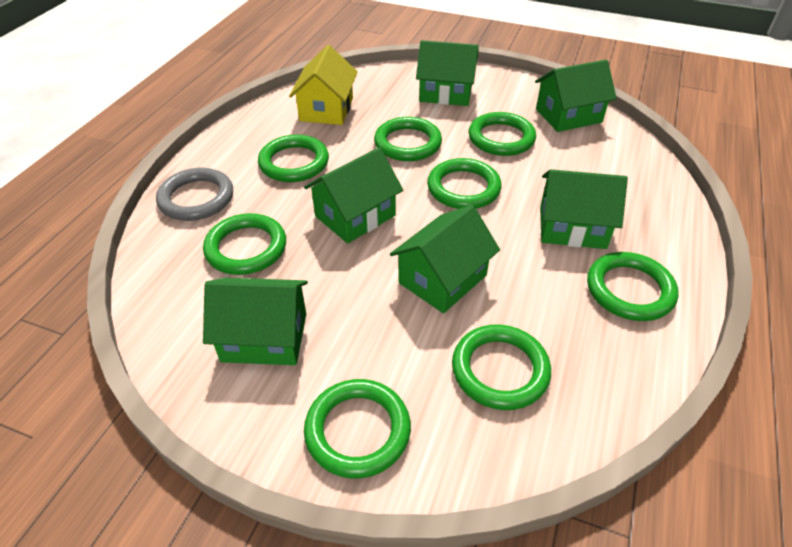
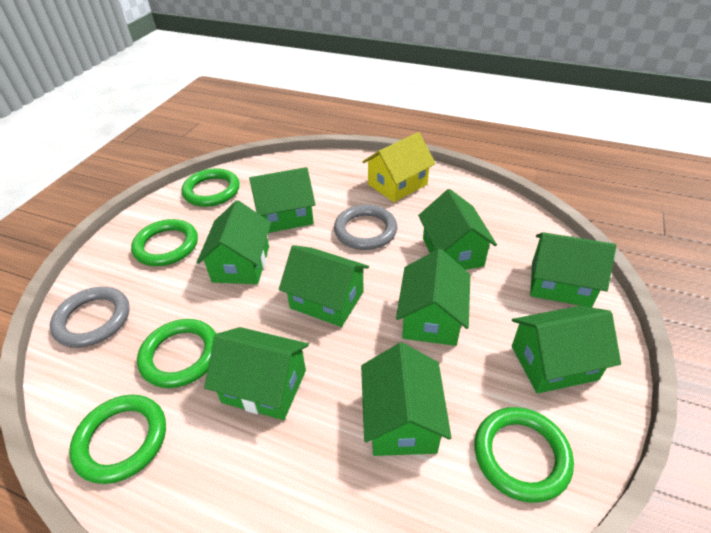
green house: 6 -> 9
green ring: 8 -> 5
grey ring: 1 -> 2

